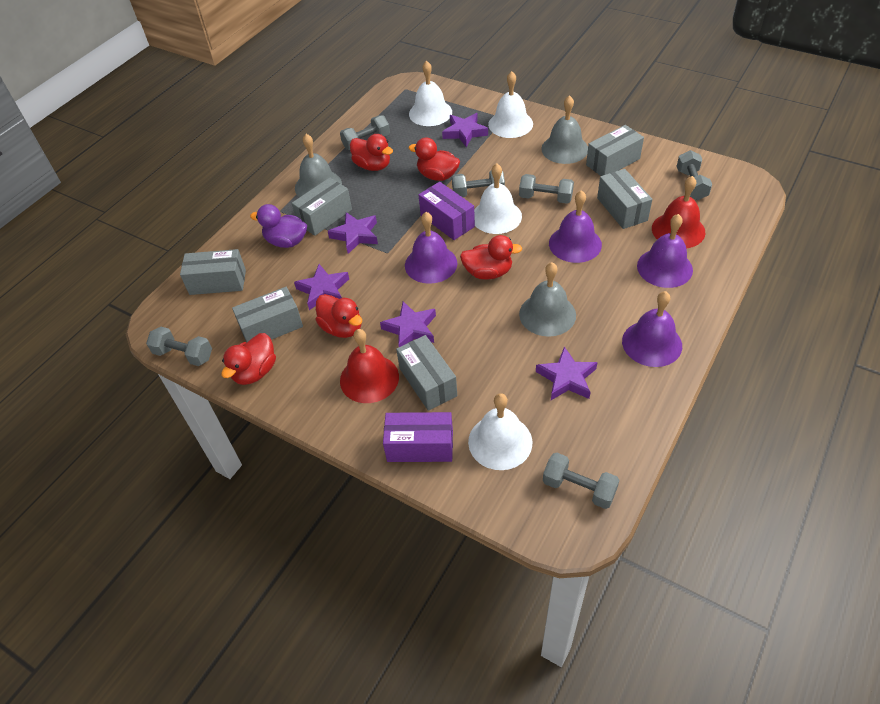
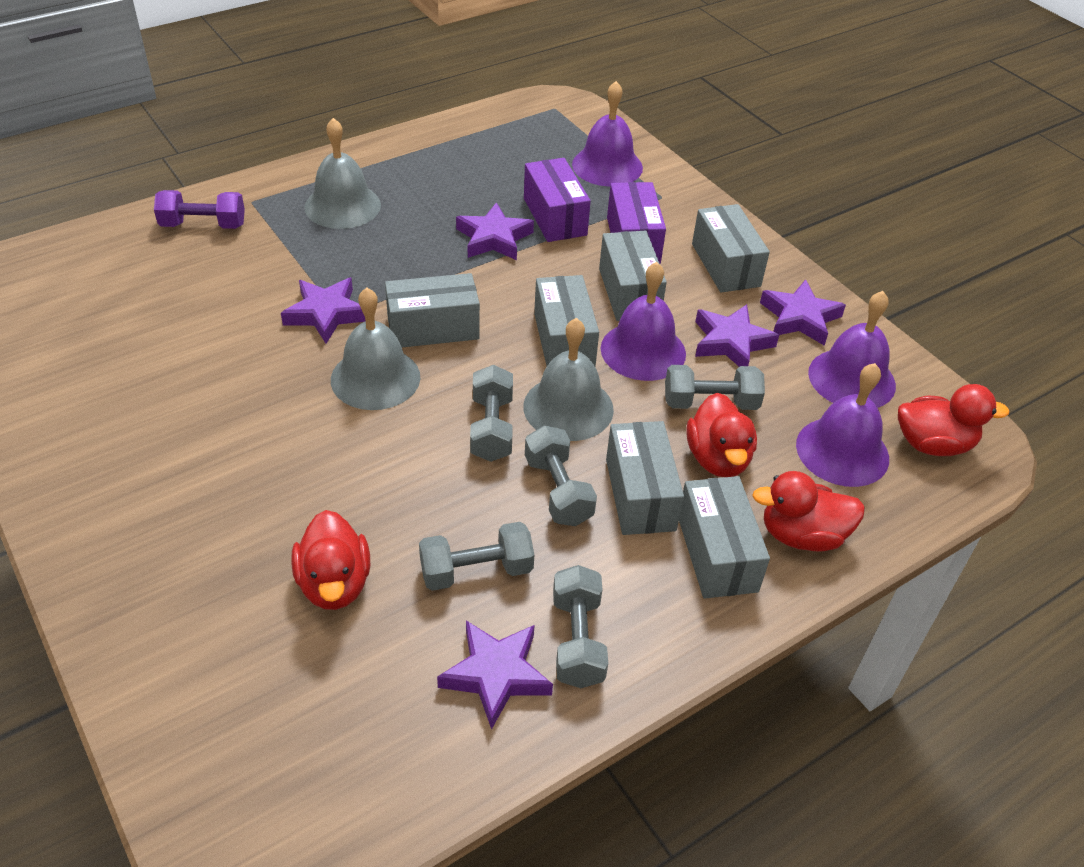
grey dumbbell: 6 -> 5
purple duck: 1 -> 0
purple dumbbell: 0 -> 1
red bell: 2 -> 0
red duck: 5 -> 4
white bell: 4 -> 0

